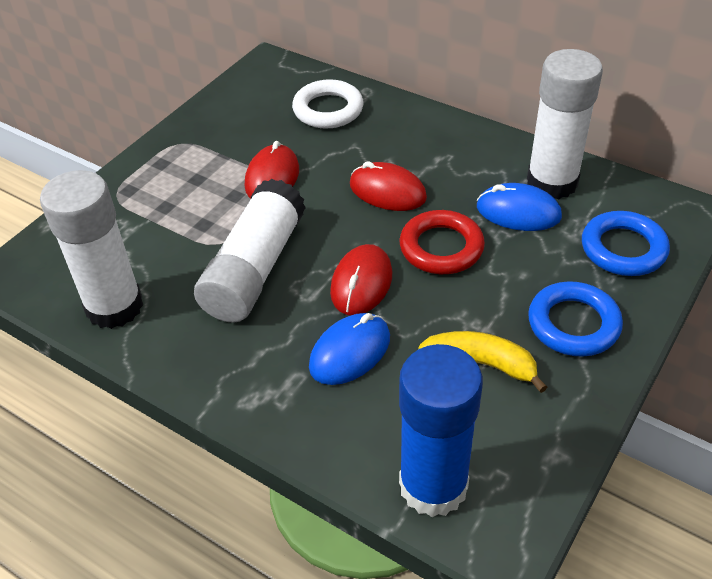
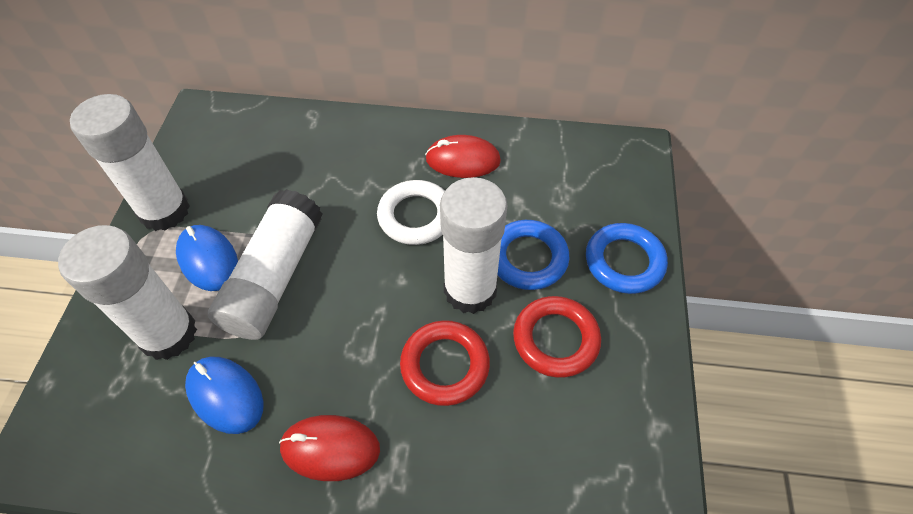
blue glue stick: 1 -> 0
red mouse: 3 -> 2
red ring: 1 -> 2
white glue stick: 3 -> 4
yellow banana: 1 -> 0

